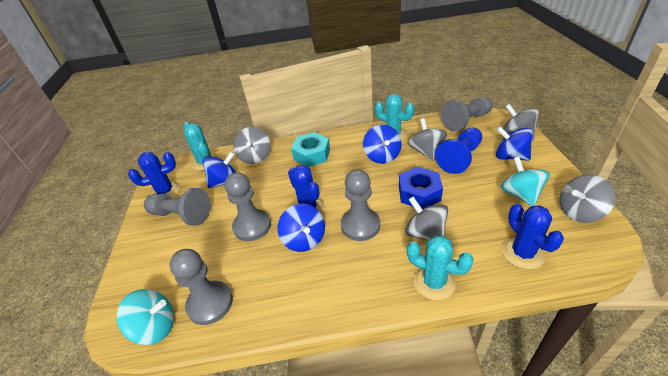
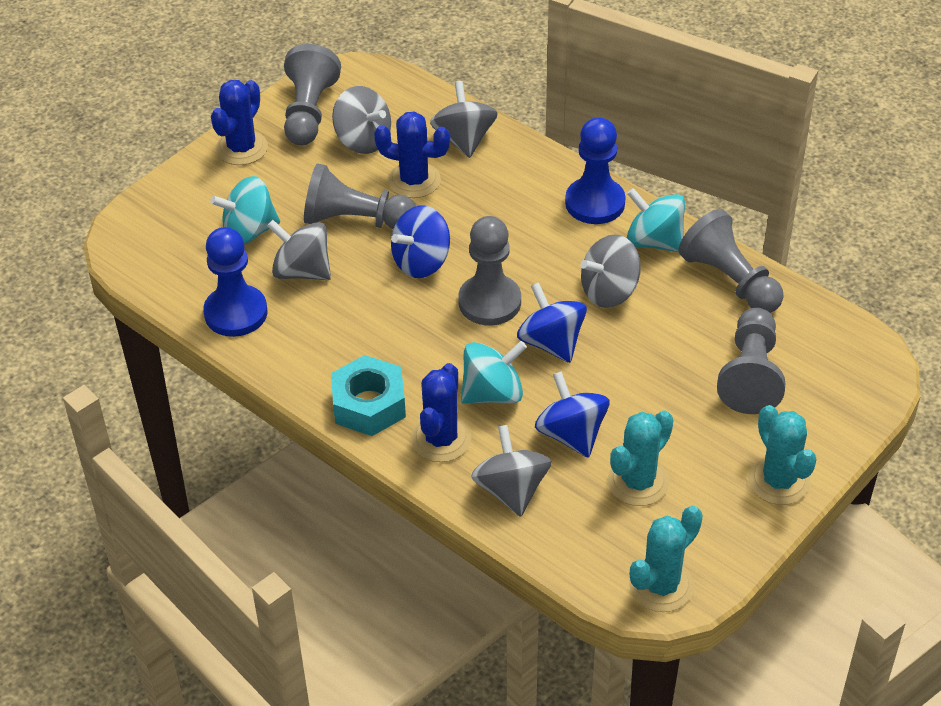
blue nut: 1 -> 0
blue pawn: 1 -> 2
blue spinning top: 4 -> 3
turquoise spinning top: 2 -> 3

